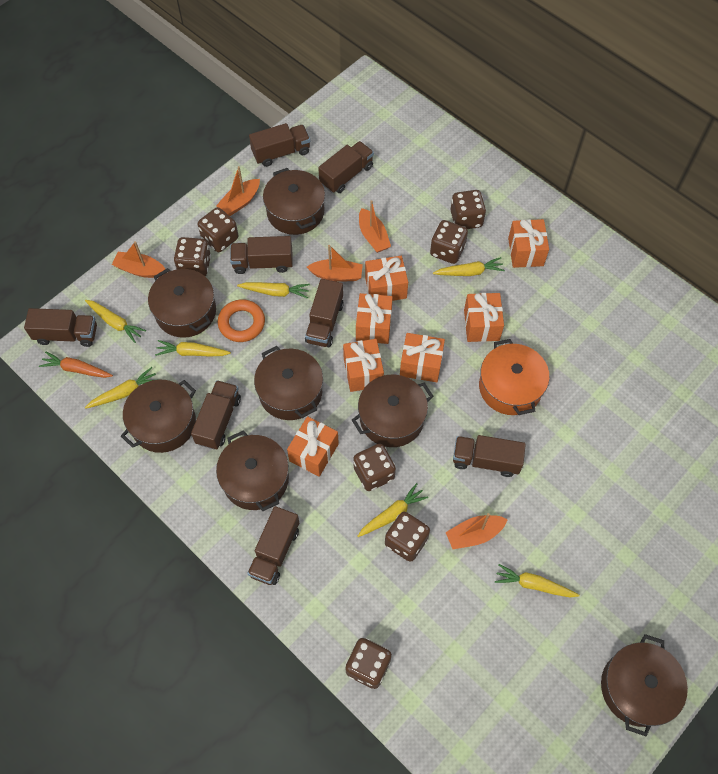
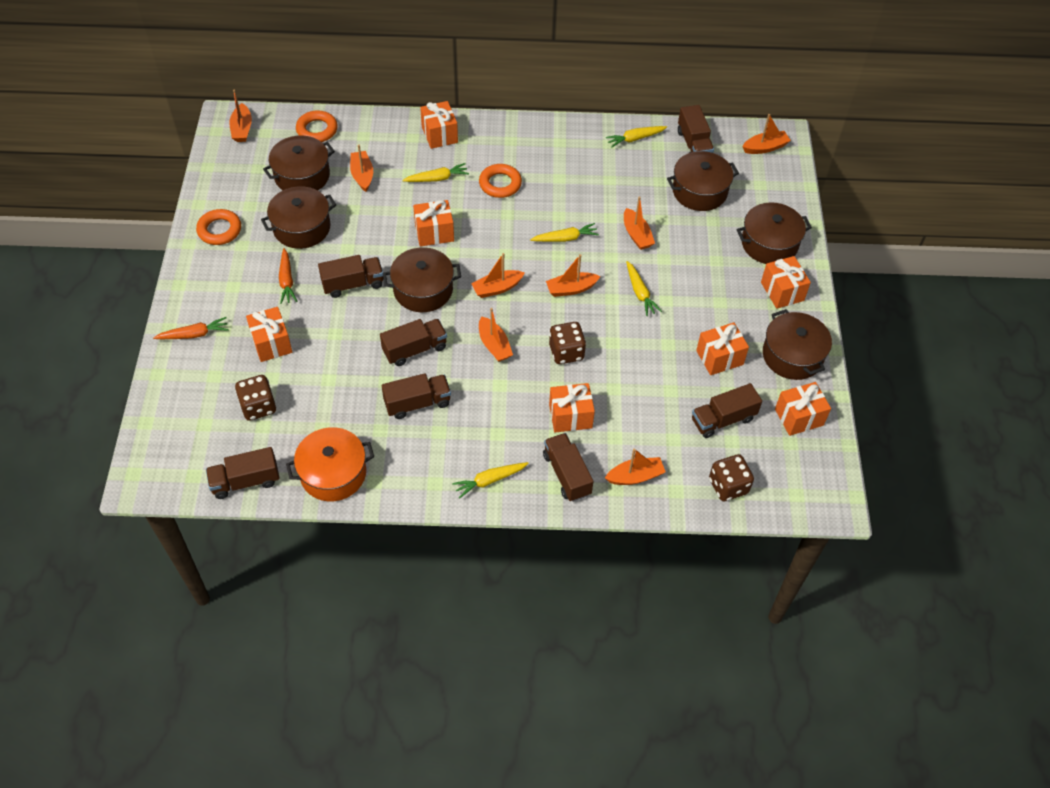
brown dice: 7 -> 3
brown pot: 7 -> 6
brown truck: 8 -> 7
orange boat: 5 -> 8
orange carrot: 1 -> 2
orange ring: 1 -> 3
yellow carrot: 7 -> 5

